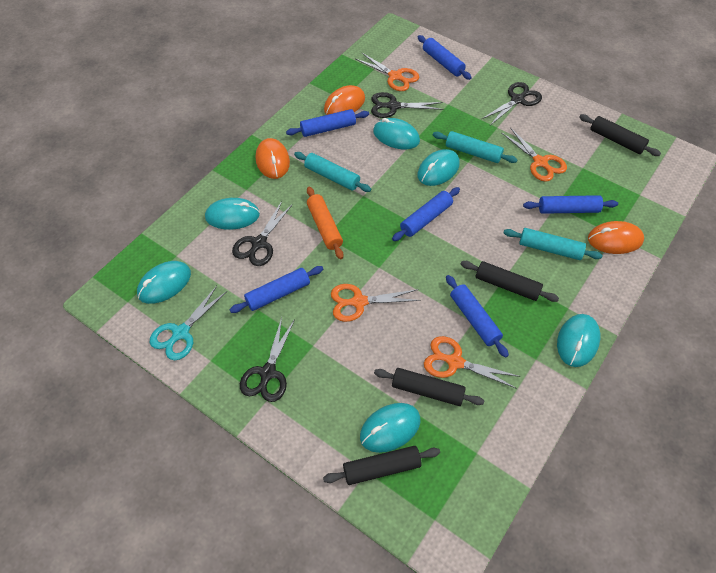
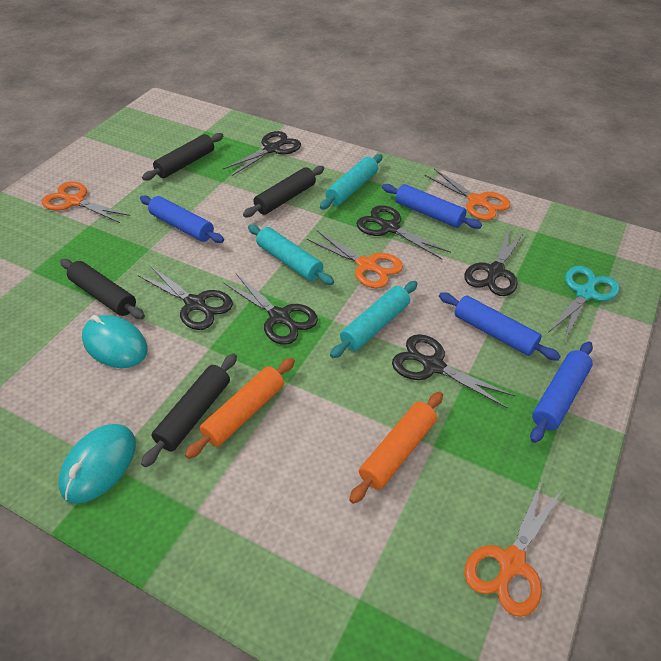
black scissors: 4 -> 6
blue rolling pin: 6 -> 4
orange mouse: 3 -> 0
orange rolling pin: 1 -> 2
turquoise mouse: 6 -> 2

